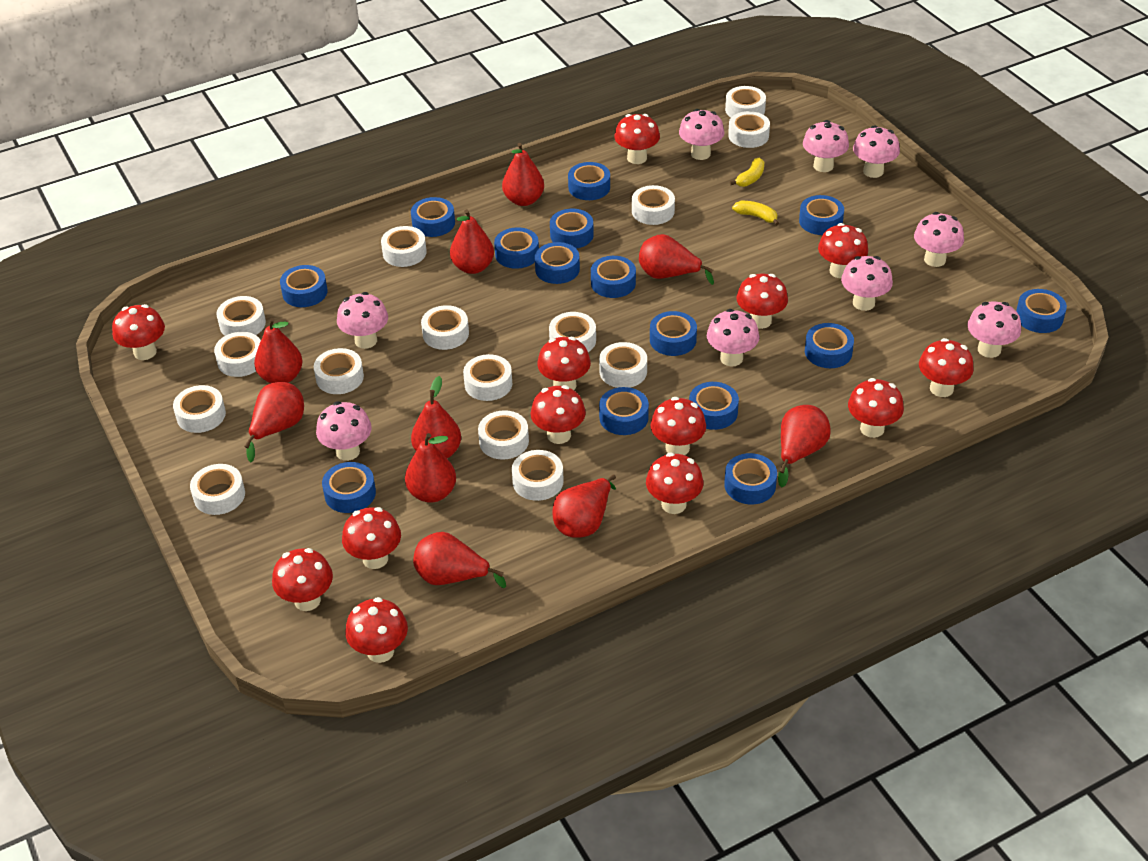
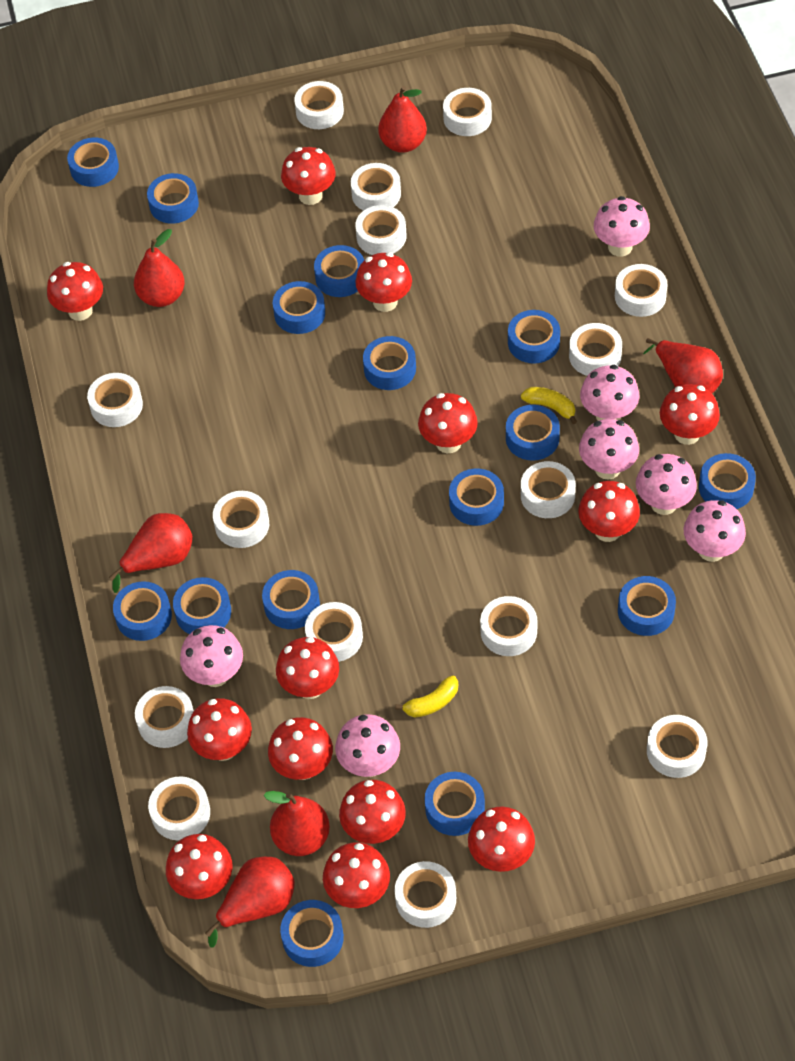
pink mushroom: 9 -> 7
red pear: 10 -> 6

